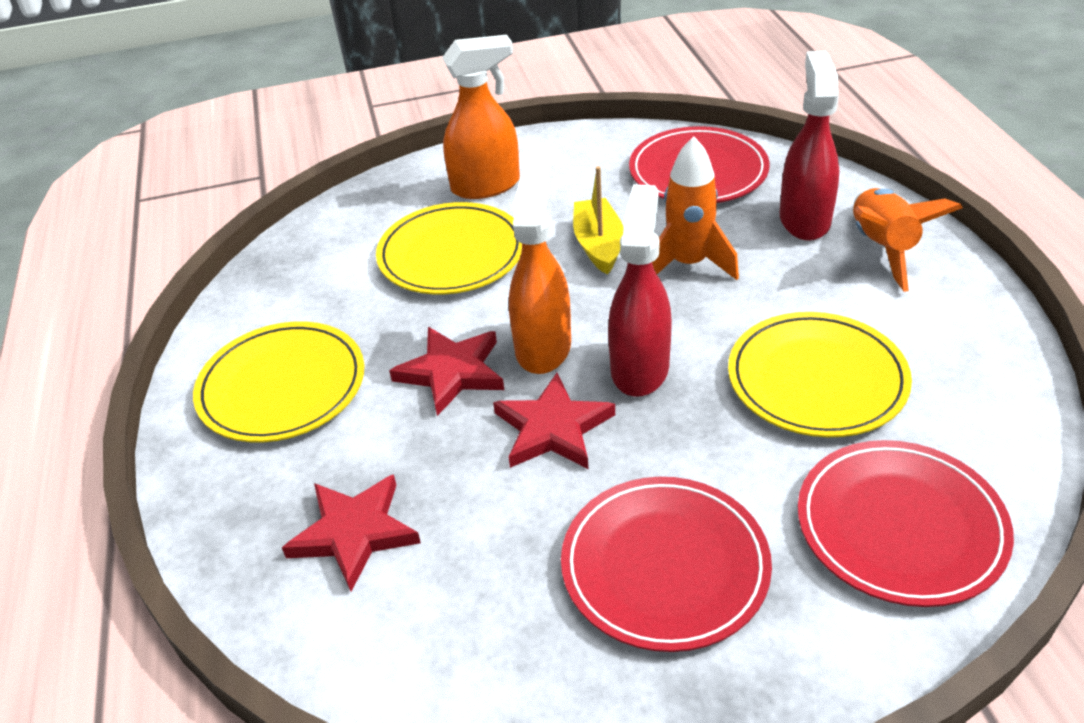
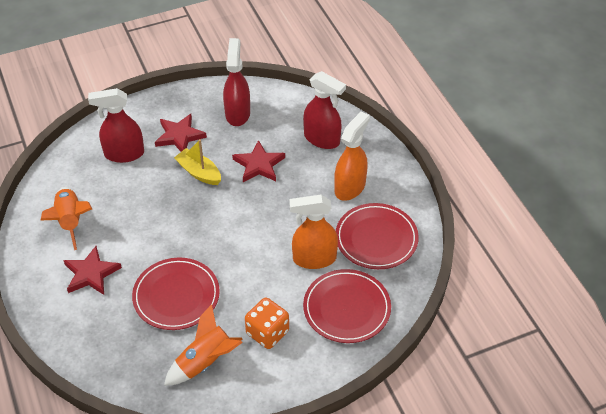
orange dice: 0 -> 1
red spray bottle: 2 -> 3
yellow plate: 3 -> 0

